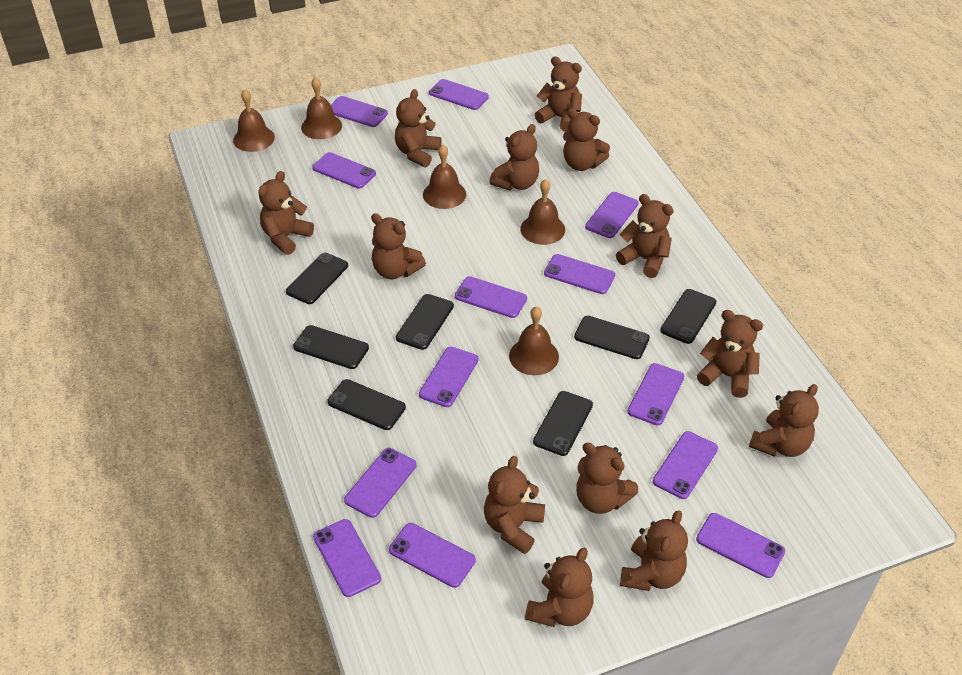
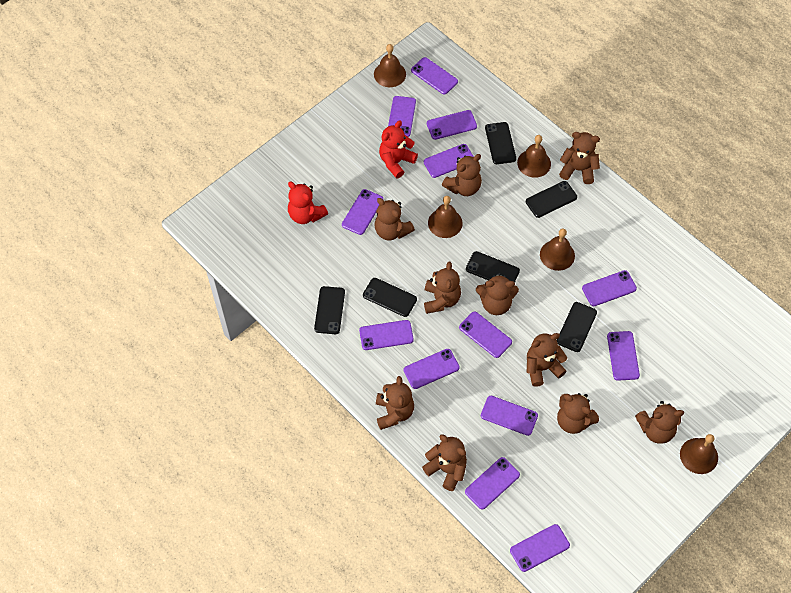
black phone: 7 -> 6
brown teddy bear: 13 -> 10
red teddy bear: 0 -> 2

